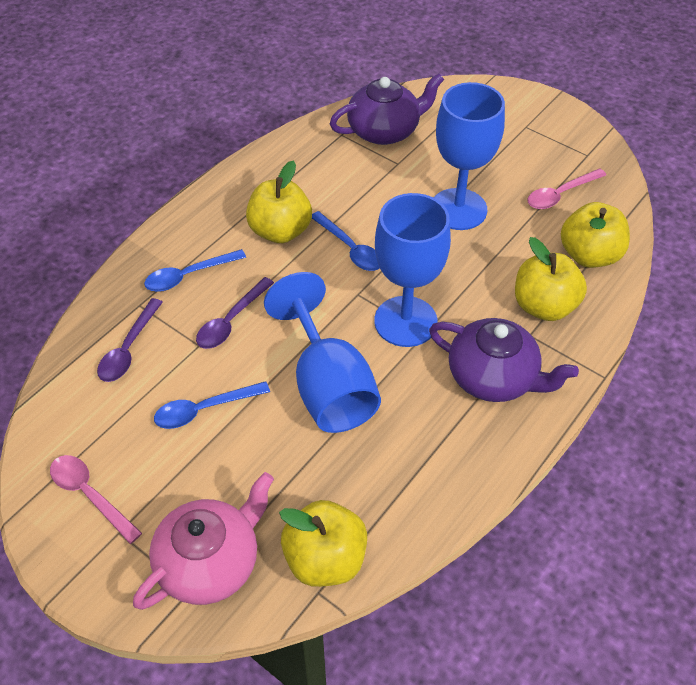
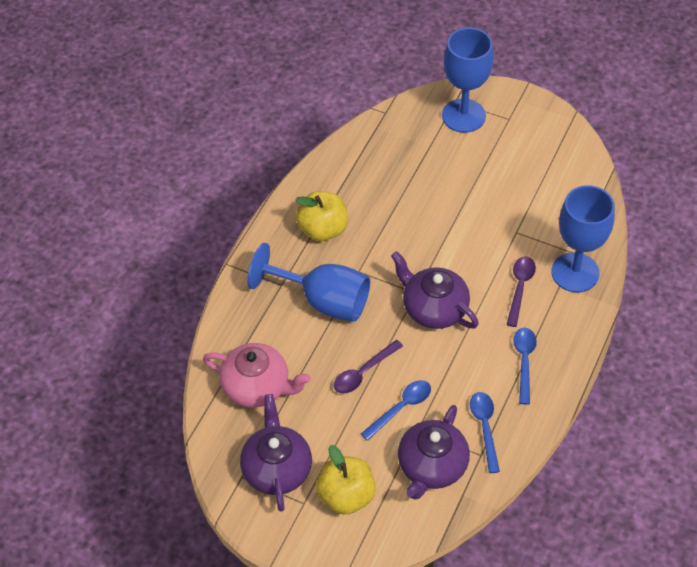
pink spoon: 2 -> 0
purple teapot: 2 -> 3
yellow apple: 4 -> 2

